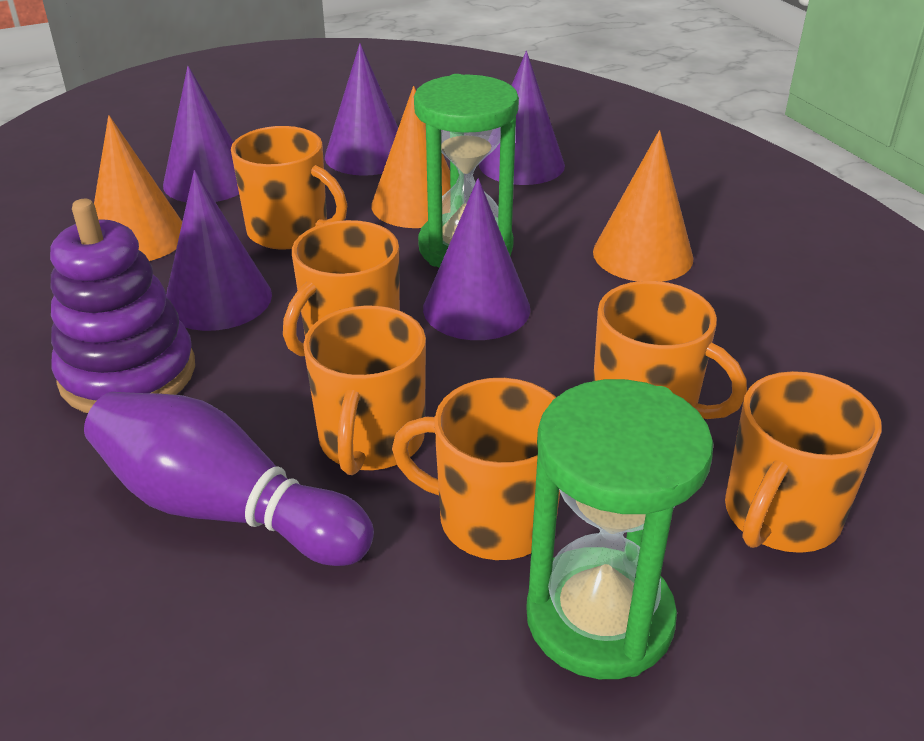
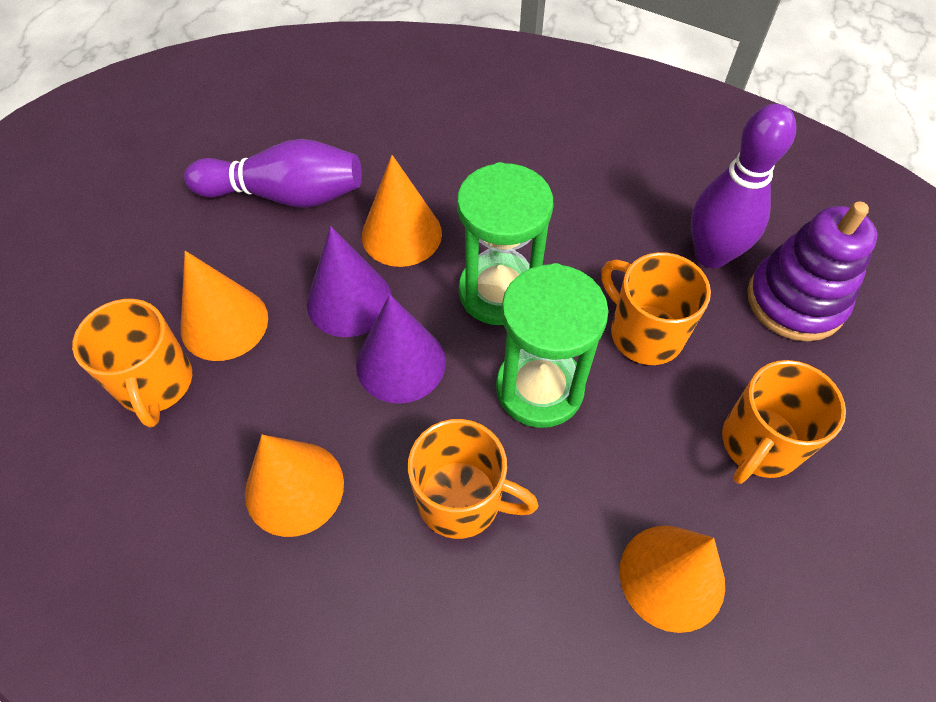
orange cone: 3 -> 4
orange mug: 6 -> 4
purple bowling pin: 1 -> 2
purple cone: 5 -> 2

